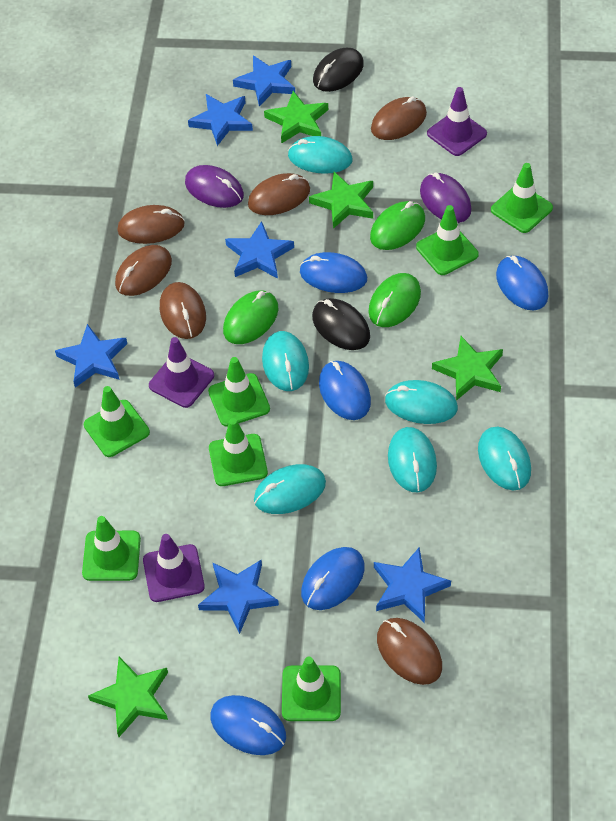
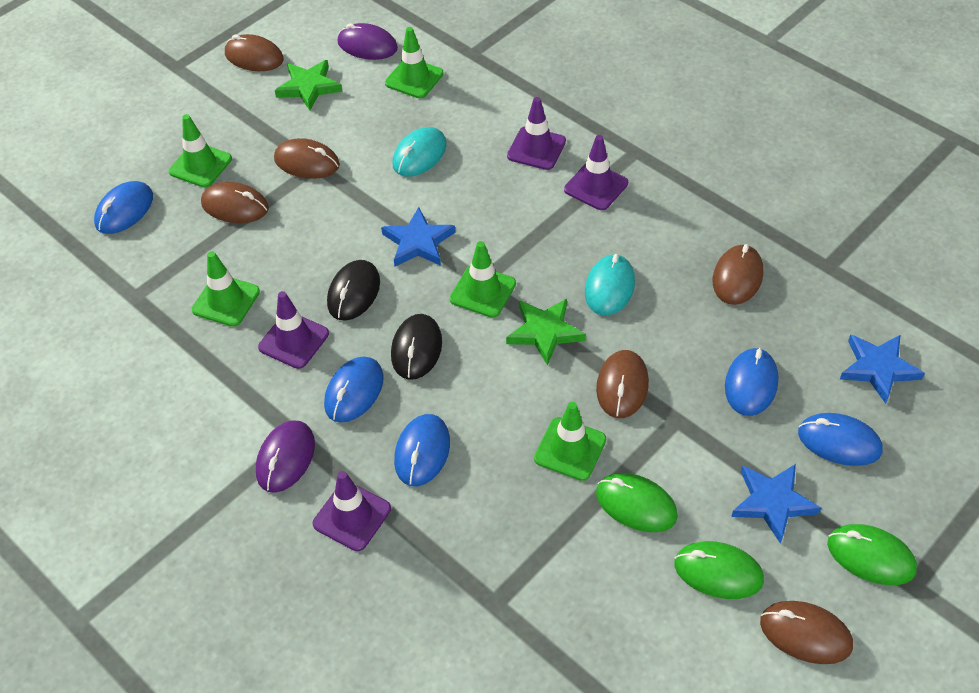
blue star: 6 -> 3
green star: 4 -> 2
green traffic cone: 7 -> 5
purple traffic cone: 3 -> 4
turquoise mouse: 6 -> 2

